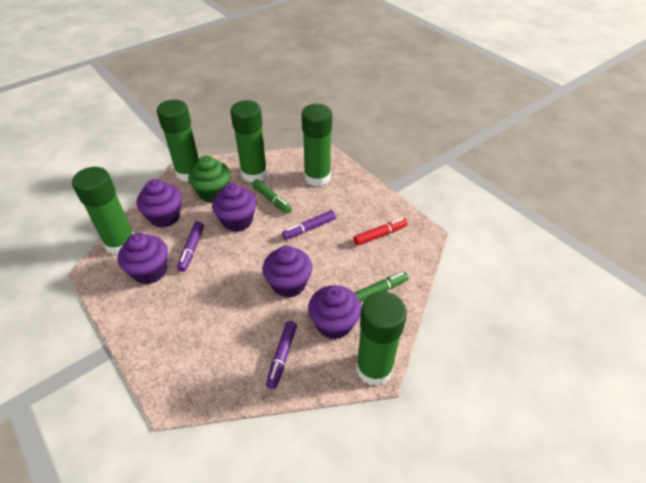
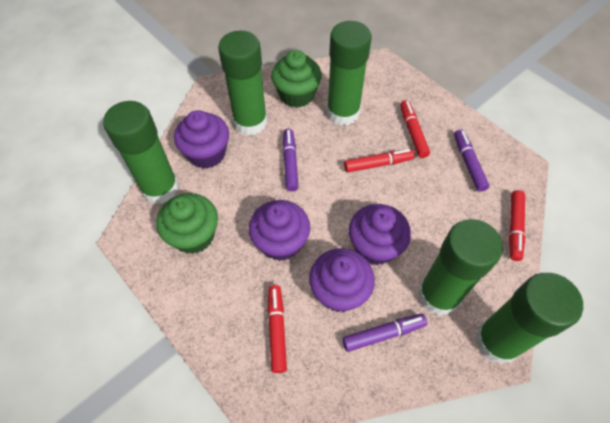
green cupcake: 1 -> 2
green marker: 2 -> 0
purple cupcake: 5 -> 4
red marker: 1 -> 4

